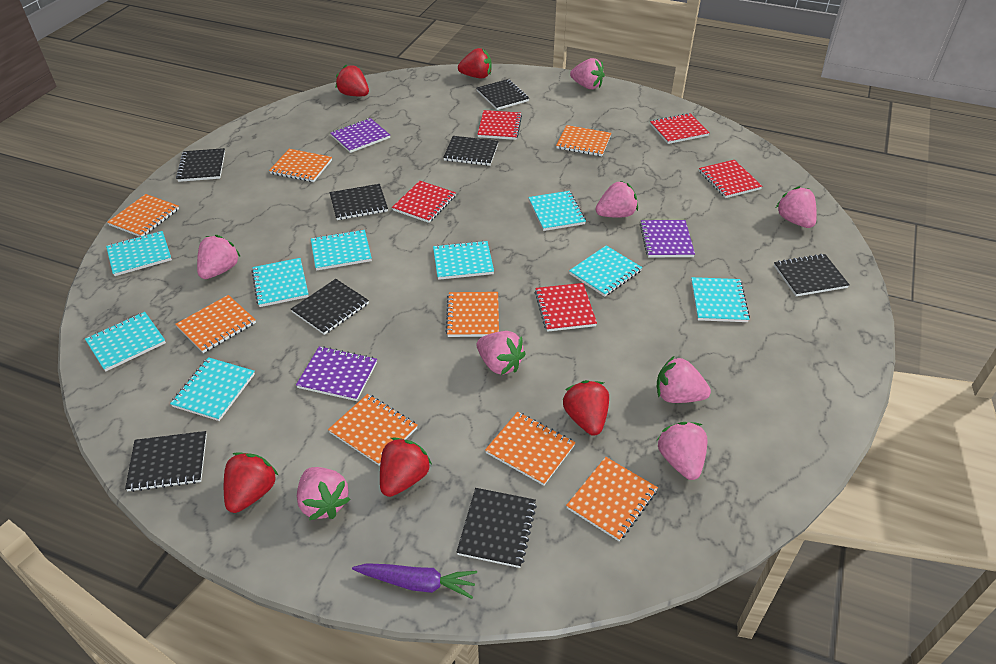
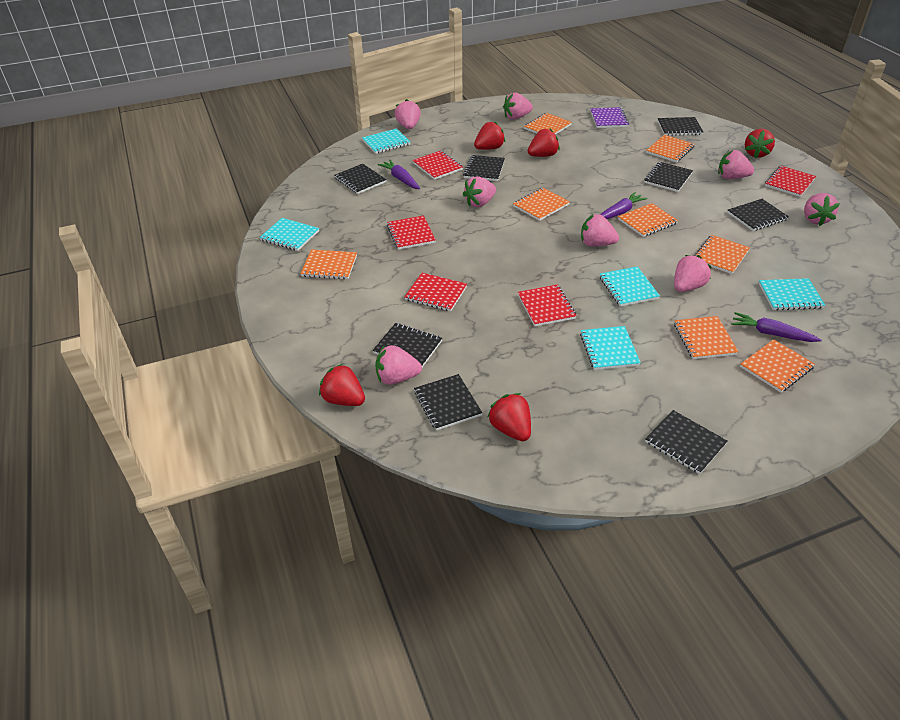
purple carrot: 1 -> 3
purple notebook: 3 -> 1
turquoise notebook: 9 -> 5

